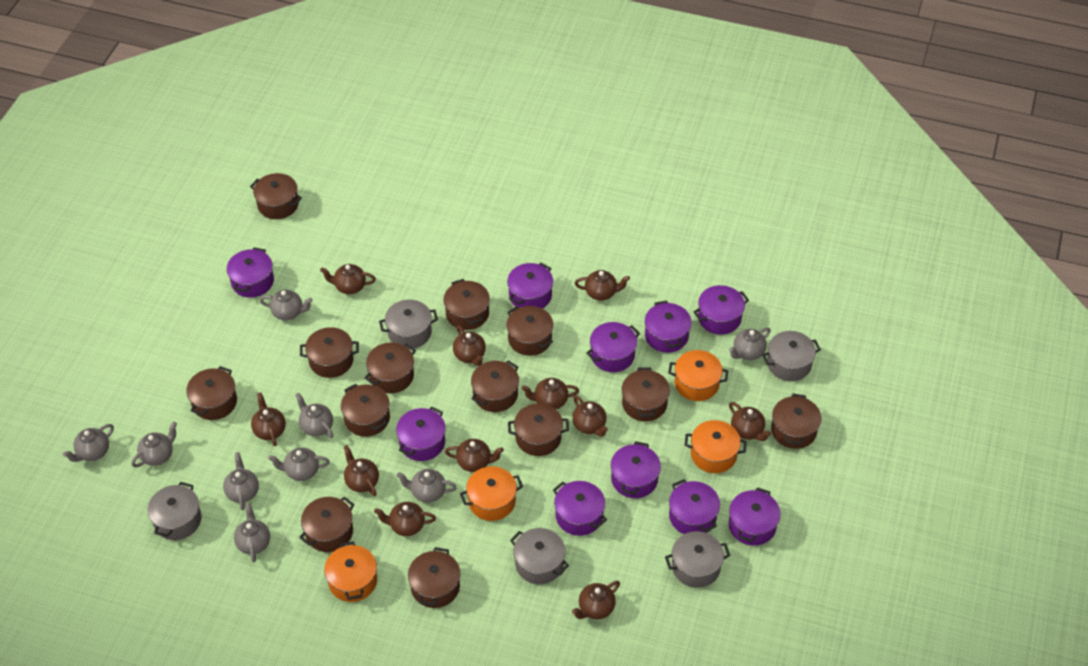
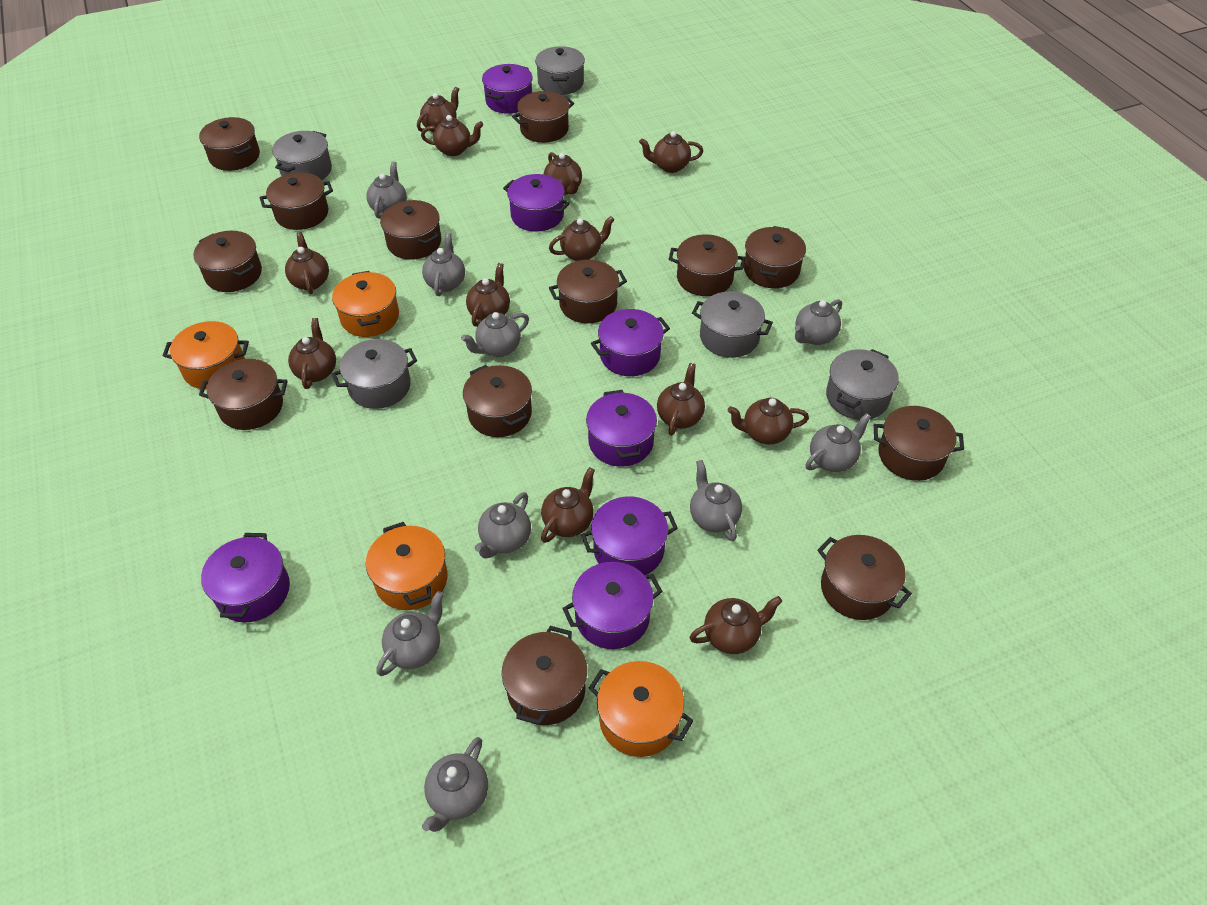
brown teapot: 11 -> 12
purple pot: 10 -> 7

